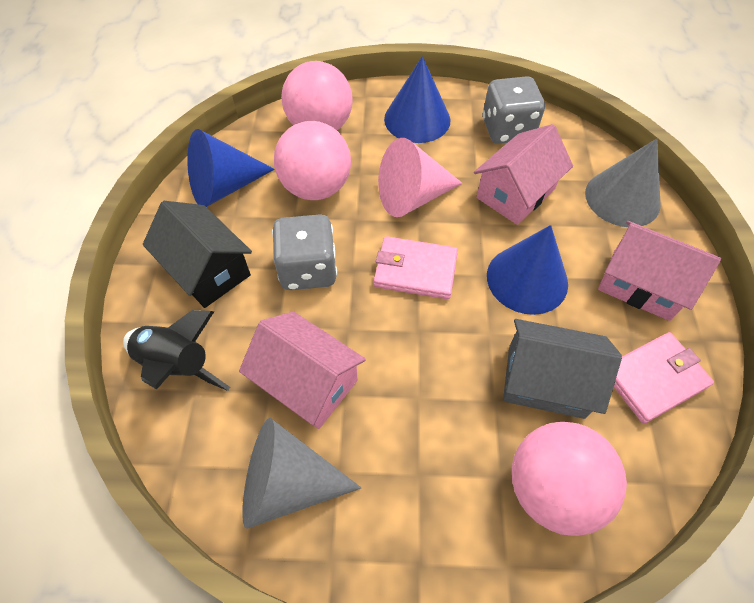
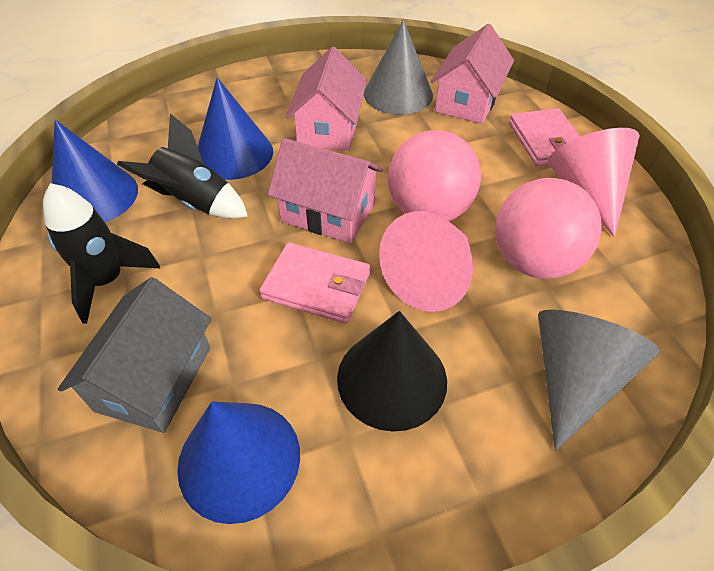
black cone: 0 -> 1
black house: 1 -> 0
black rocket: 1 -> 2
grey dice: 2 -> 0
pink ball: 3 -> 2
pink cone: 1 -> 2

